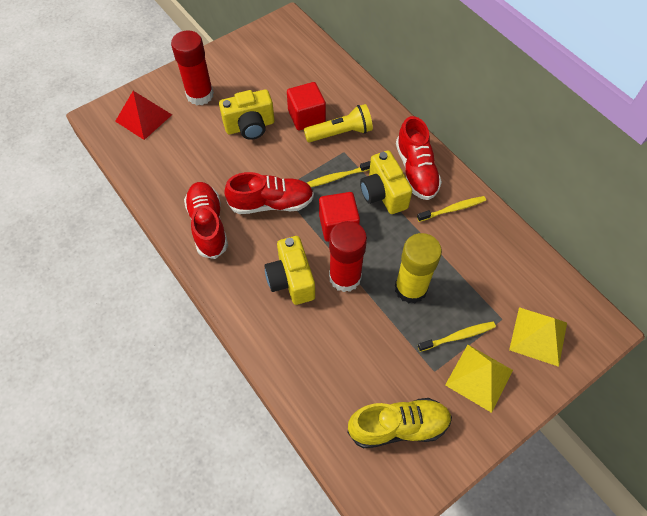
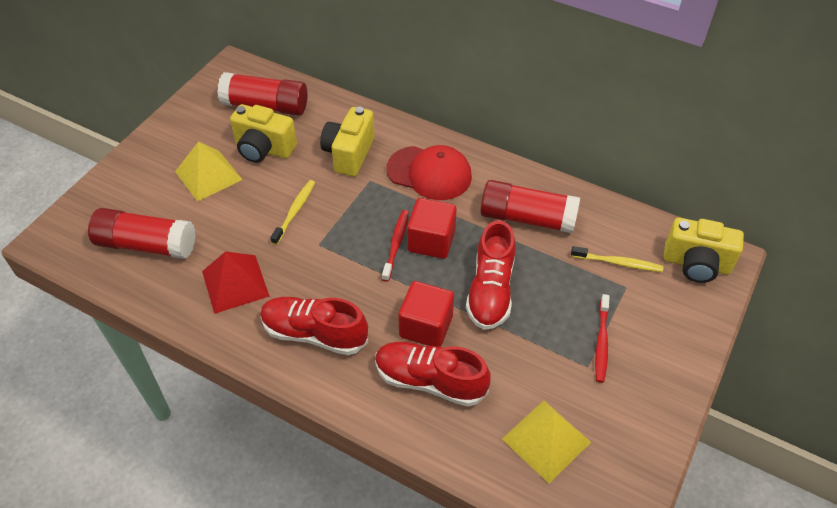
red cap: 0 -> 1
red glue stick: 2 -> 3
red toothbrush: 0 -> 2
yellow flashlight: 1 -> 0
yellow glue stick: 1 -> 0
yellow shoe: 1 -> 0
yellow toothbrush: 3 -> 2

